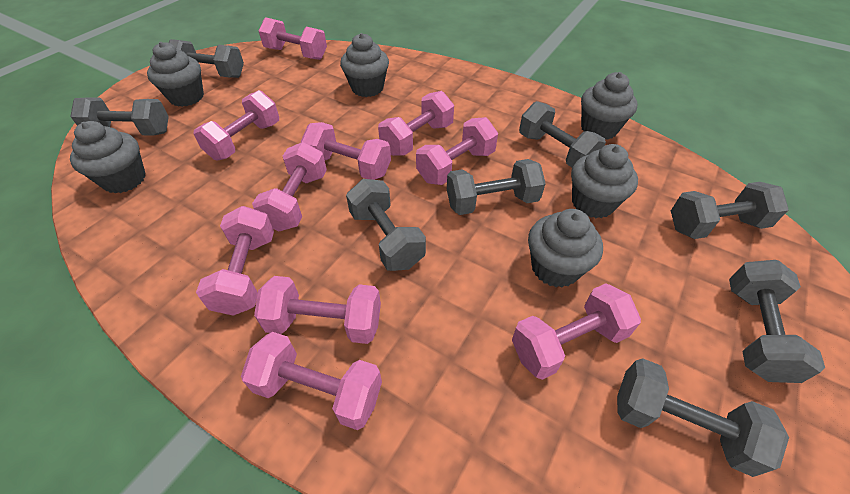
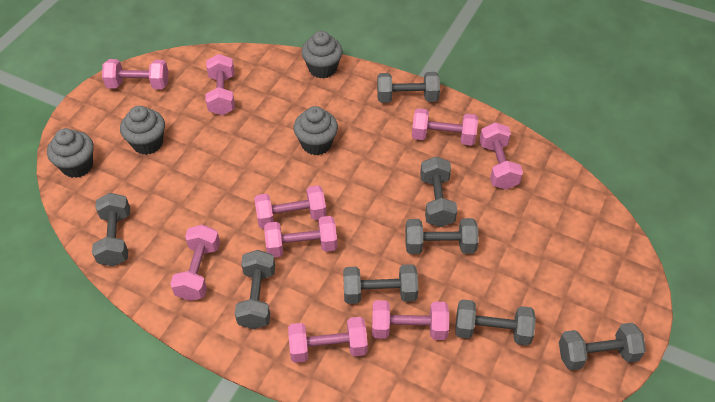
grey cupcake: 6 -> 4
pink dumbbell: 10 -> 9

